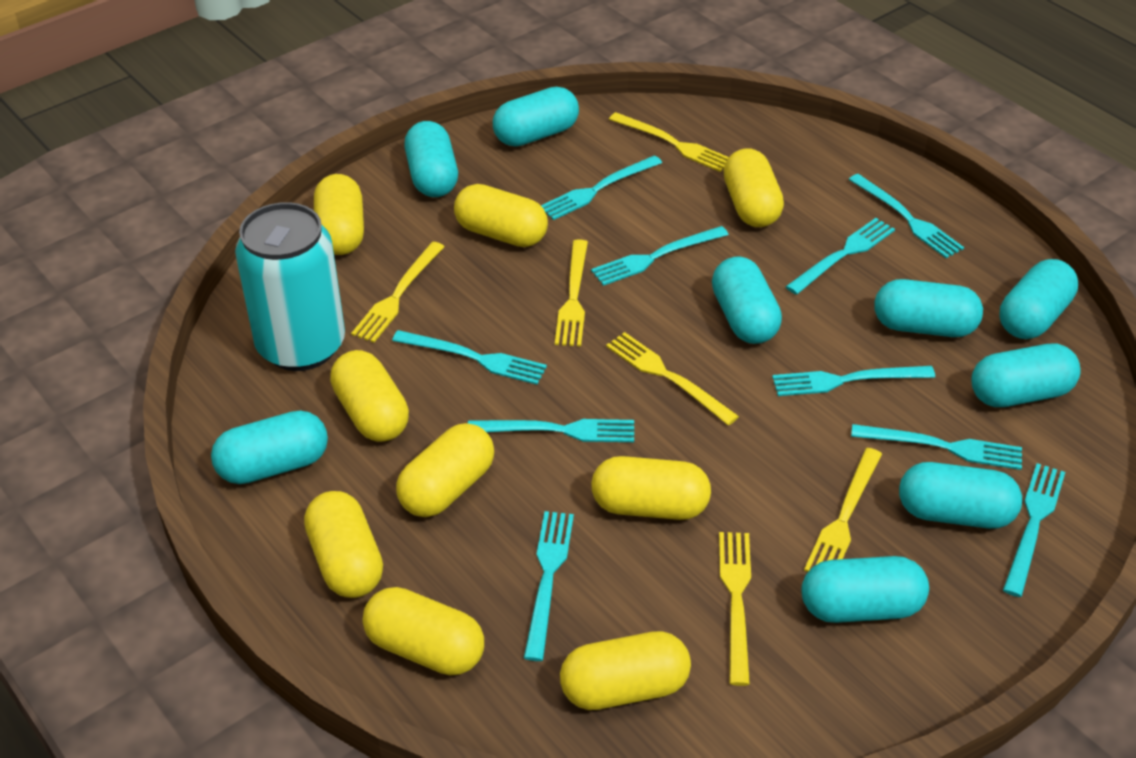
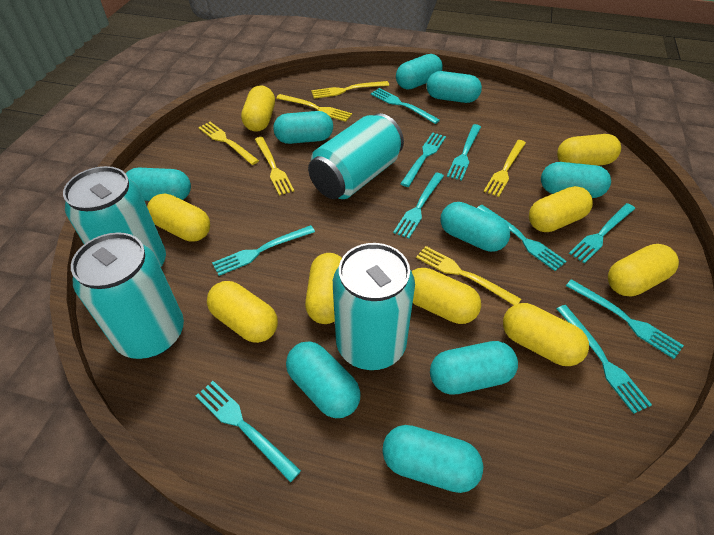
turquoise can: 1 -> 4

